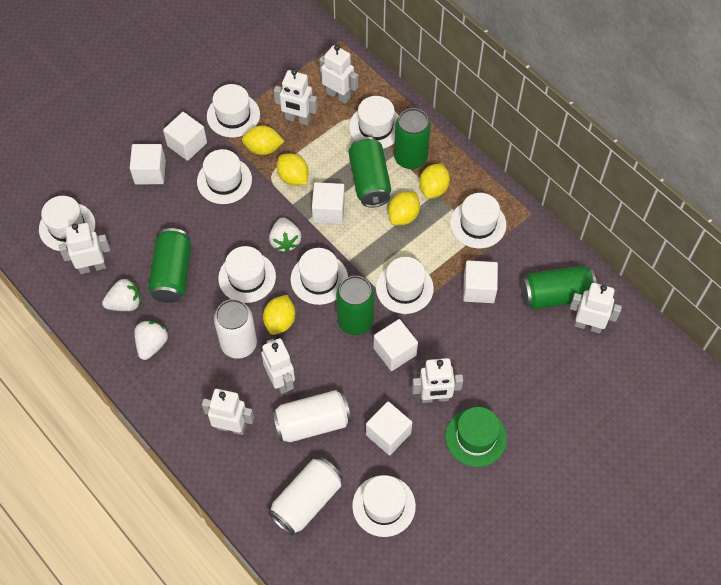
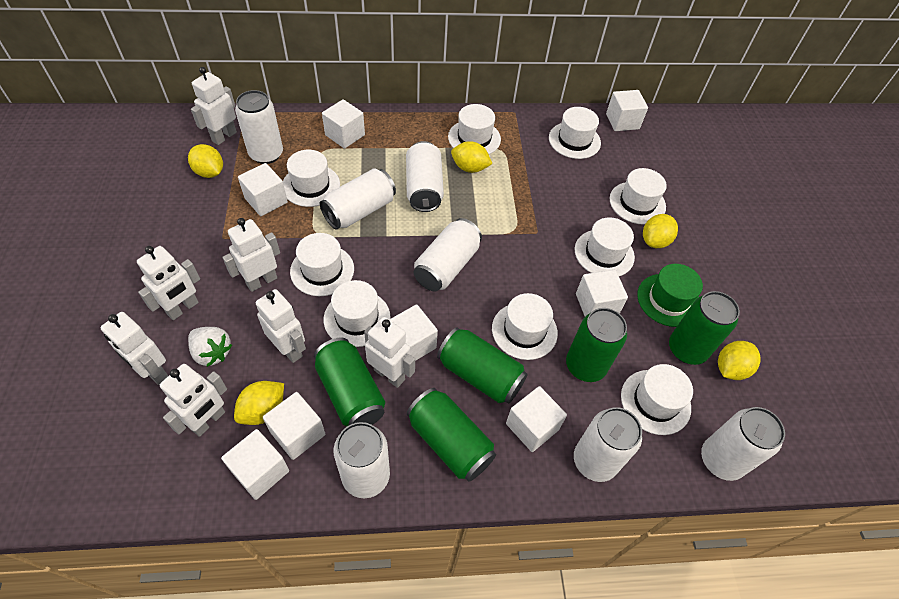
white can: 3 -> 7
white cube: 6 -> 8
white strawberry: 3 -> 1

